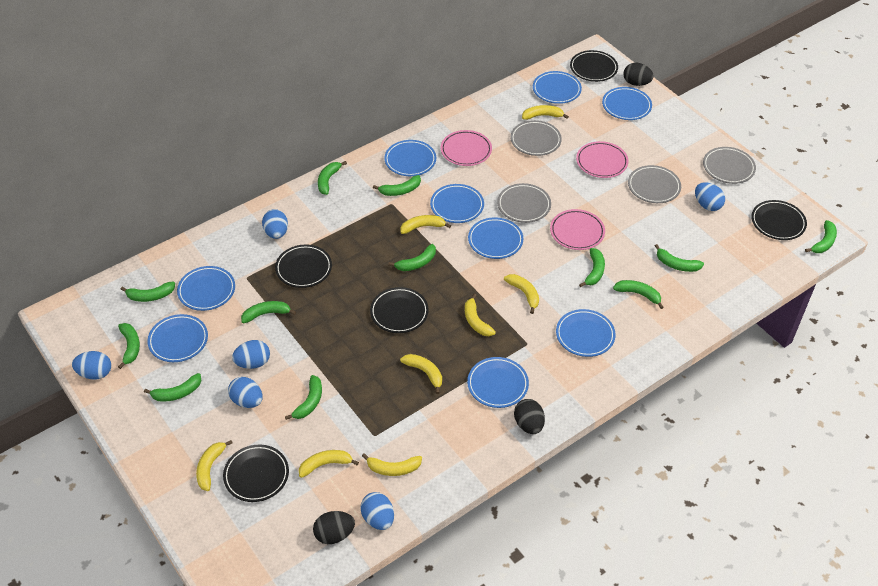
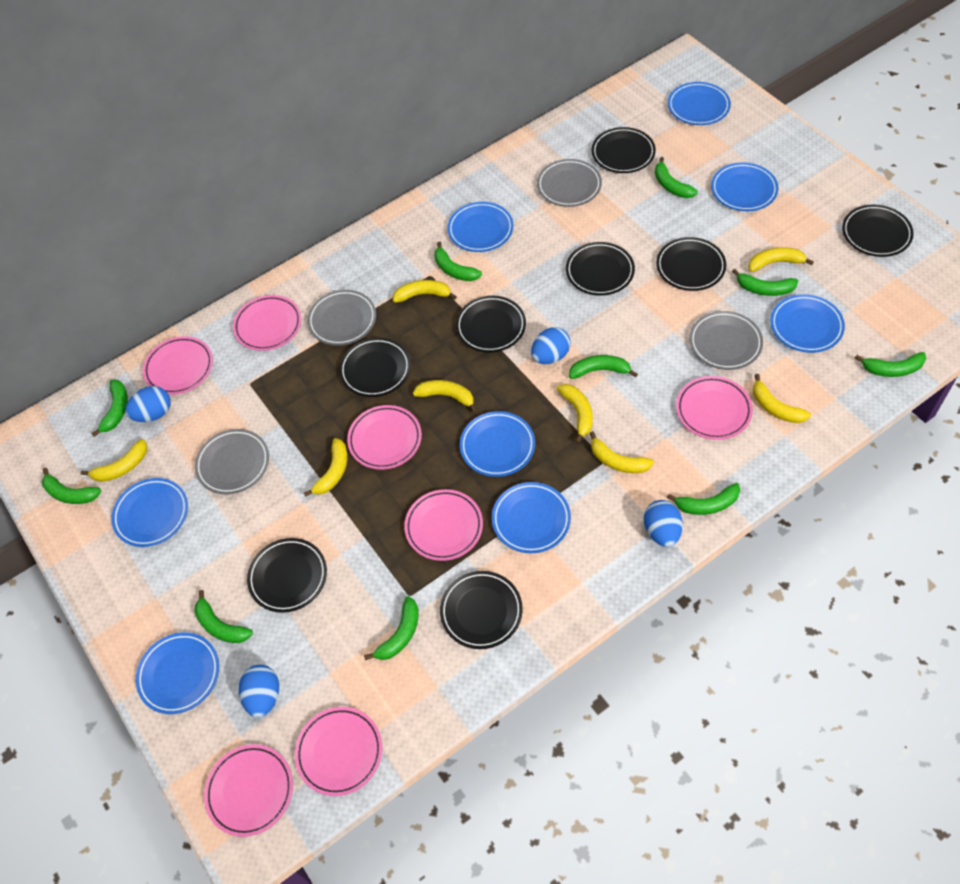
black egg: 3 -> 0
black plate: 5 -> 8
blue egg: 6 -> 4
blue plate: 9 -> 8
green banana: 12 -> 10
pink plate: 3 -> 7

